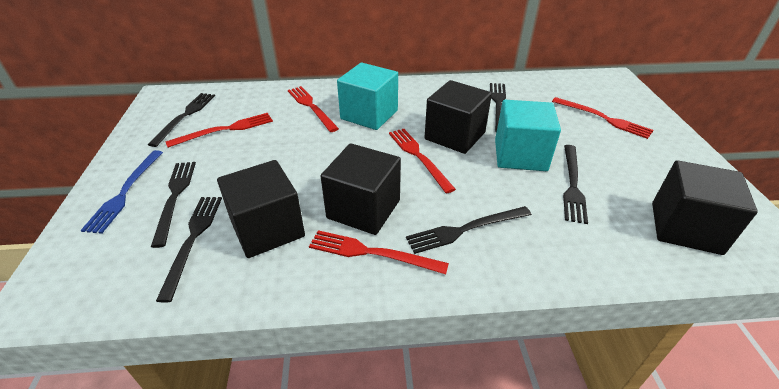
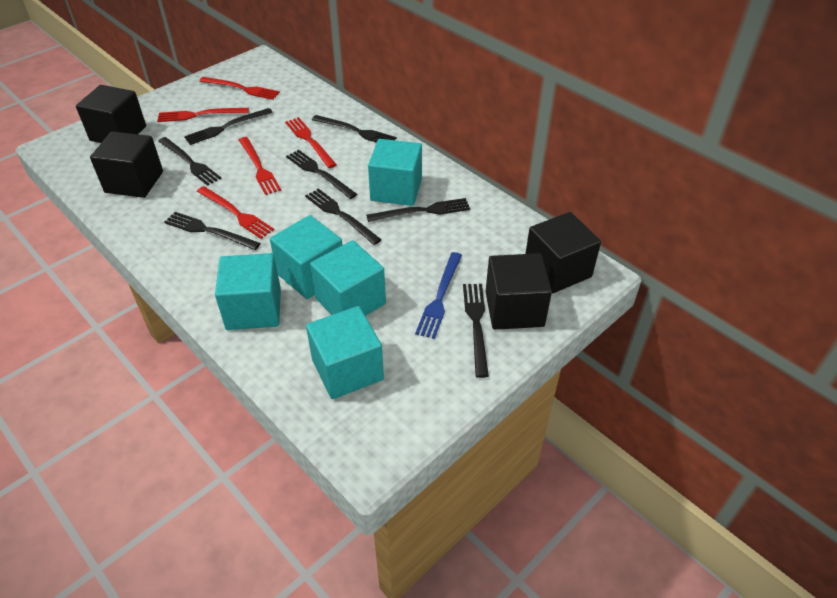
black fork: 6 -> 8
turquoise cube: 2 -> 5

